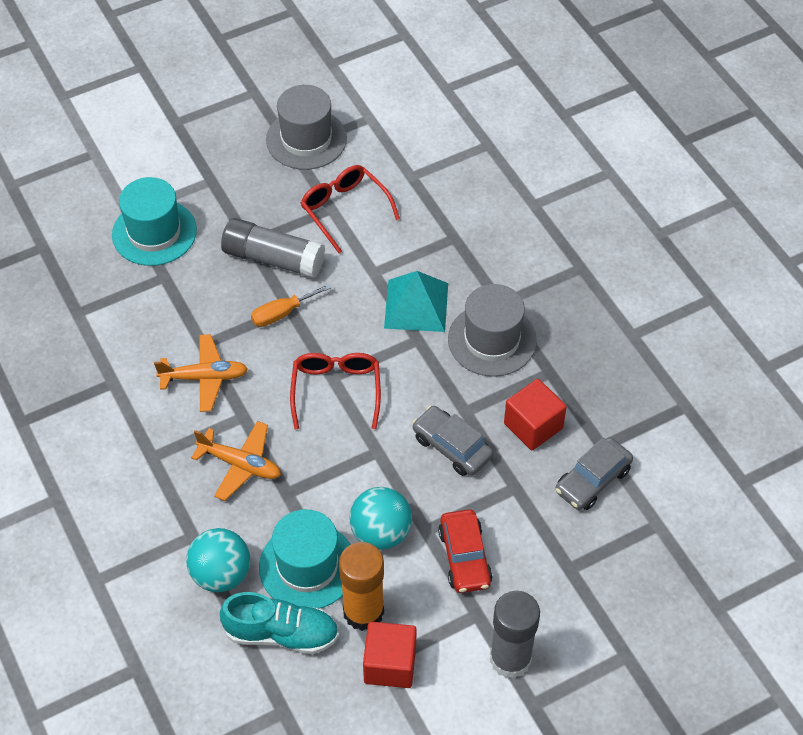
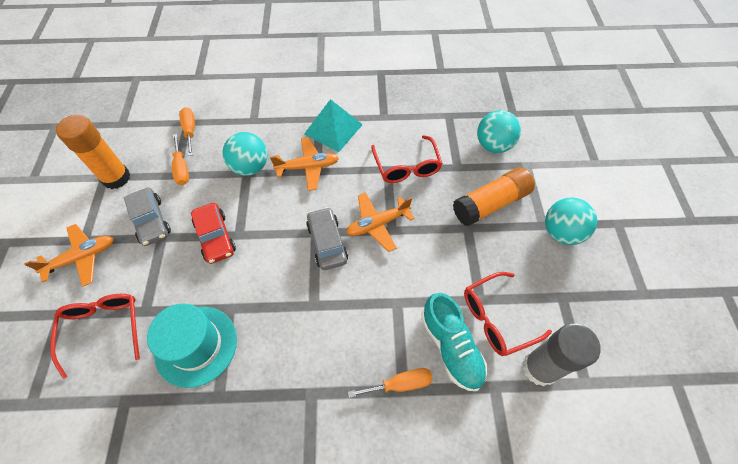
grey glue stick: 2 -> 1
grey hat: 2 -> 0
orange glue stick: 1 -> 2
orange plane: 2 -> 3
orange screwdriver: 1 -> 3
red cube: 2 -> 0
red glasses: 2 -> 3
turquoise ball: 2 -> 3
turquoise hat: 2 -> 1

